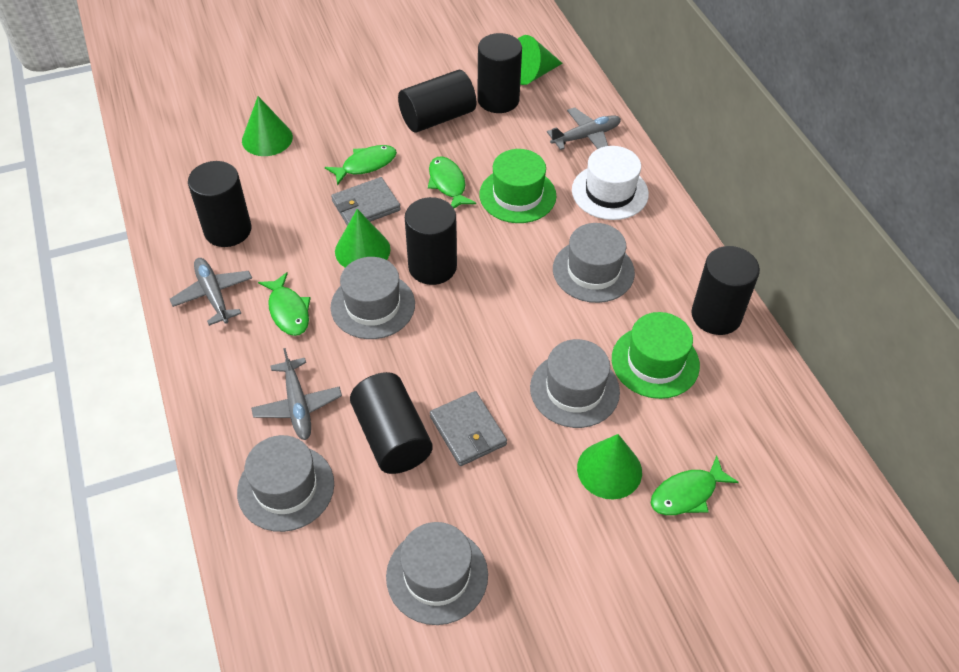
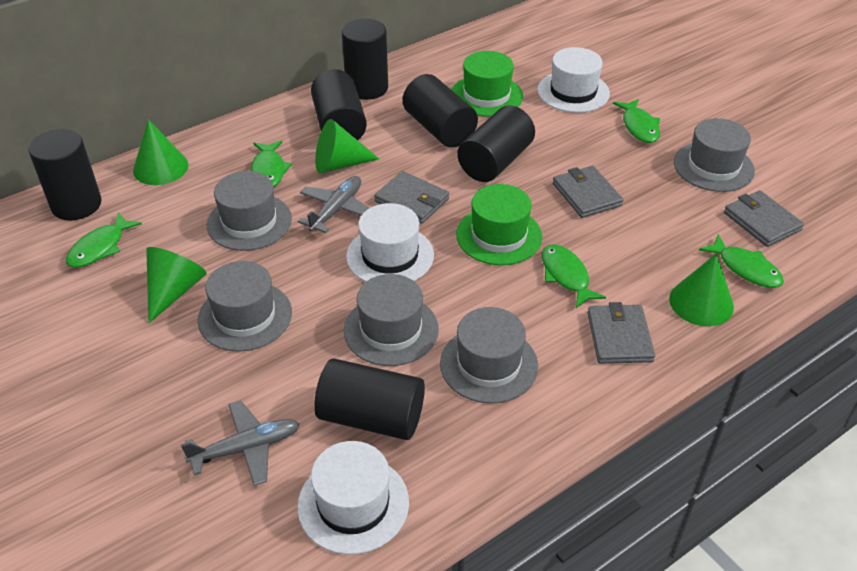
green fish: 4 -> 5
grey plane: 3 -> 2
grey wallet: 2 -> 4
white hat: 1 -> 3

